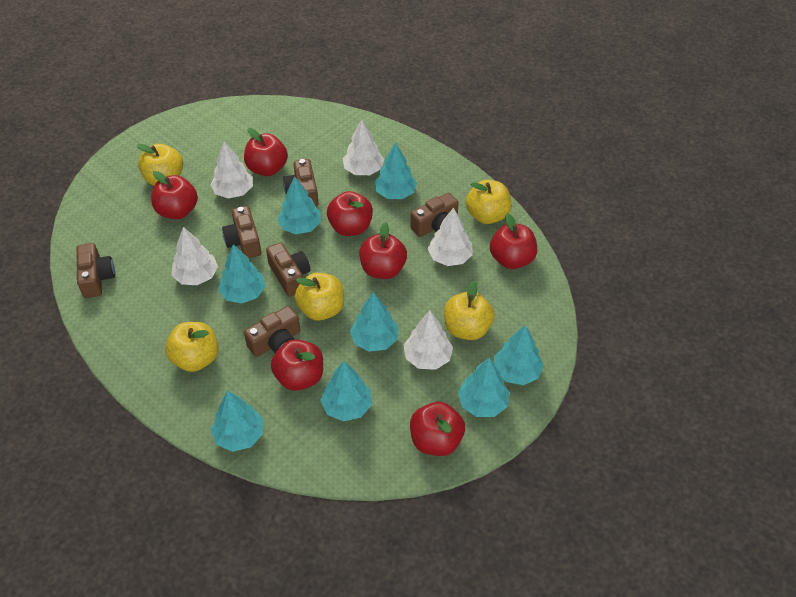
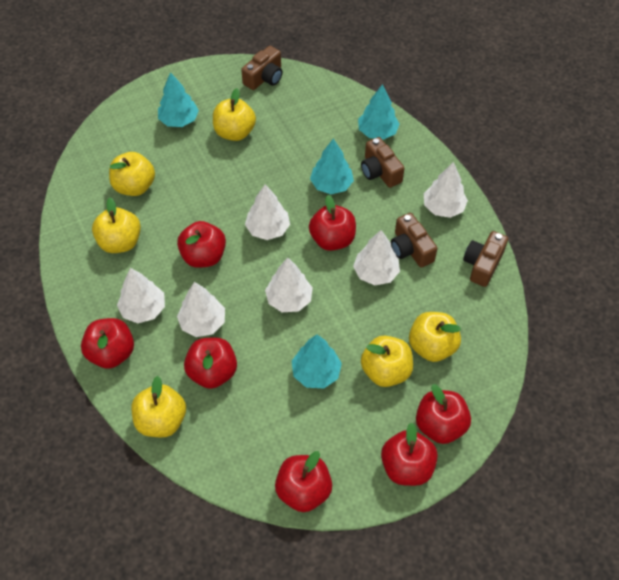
brown camera: 6 -> 4
turquoise tree: 8 -> 4
white tree: 5 -> 6
yellow apple: 5 -> 6

